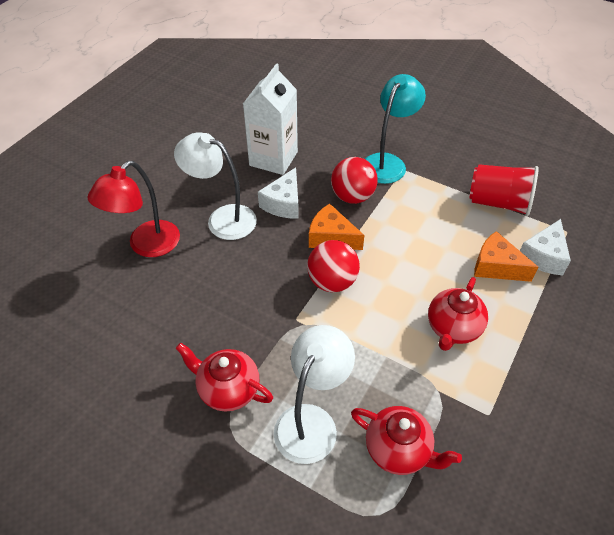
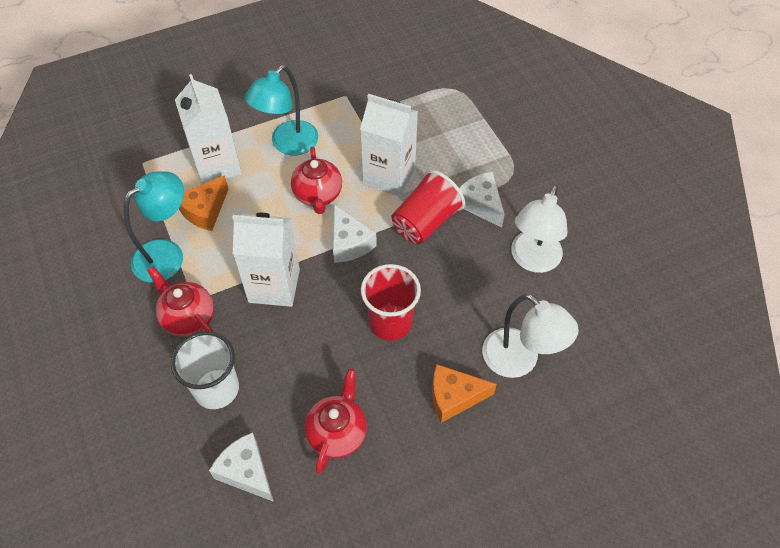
red ball: 2 -> 0
red cup: 1 -> 2
red lamp: 1 -> 0
turquoise lamp: 1 -> 2
white carton: 1 -> 3
white cheese: 2 -> 3
white cup: 0 -> 1

